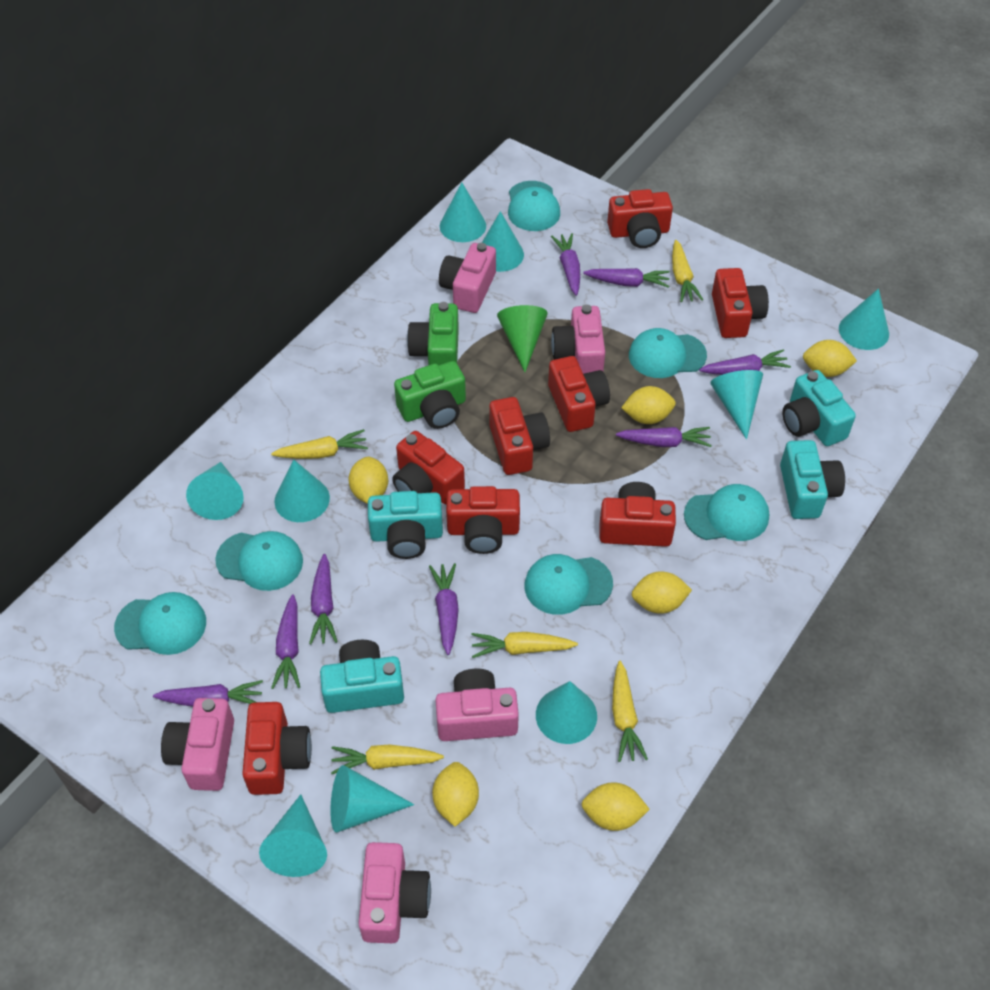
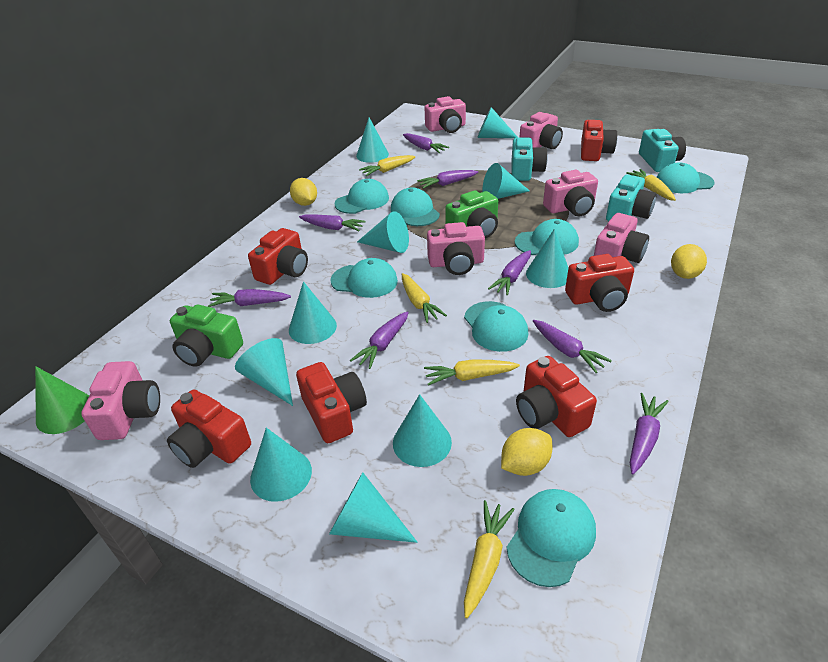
pink camera: 5 -> 6
red camera: 8 -> 6
turquoise camera: 4 -> 3
turquoise cap: 6 -> 7
turquoise cone: 9 -> 10
yellow lemon: 6 -> 3

